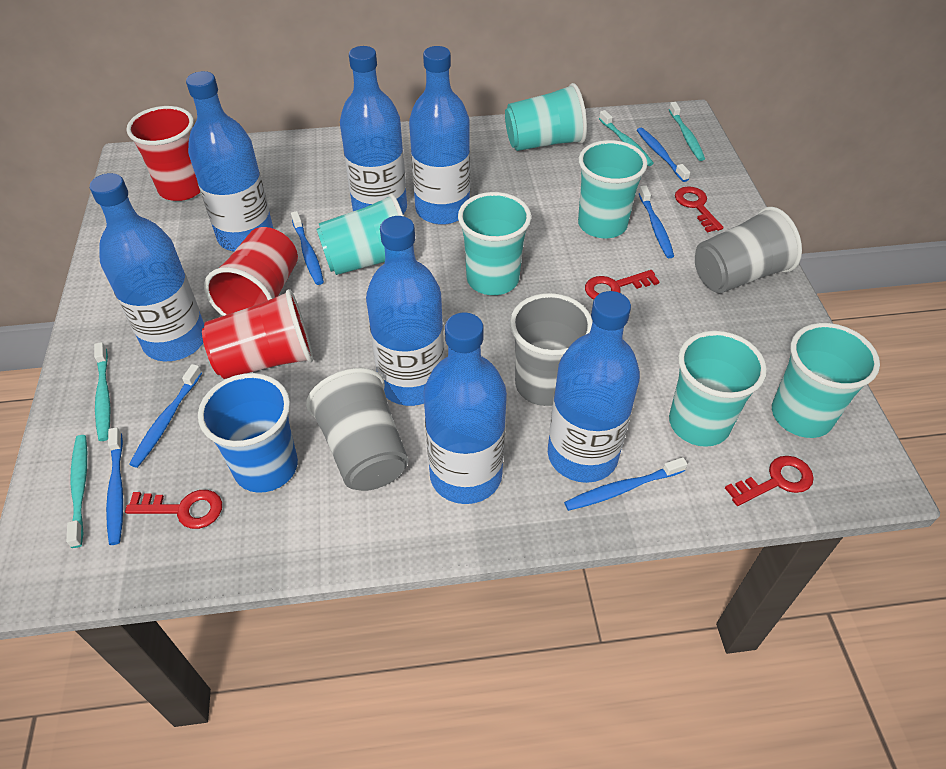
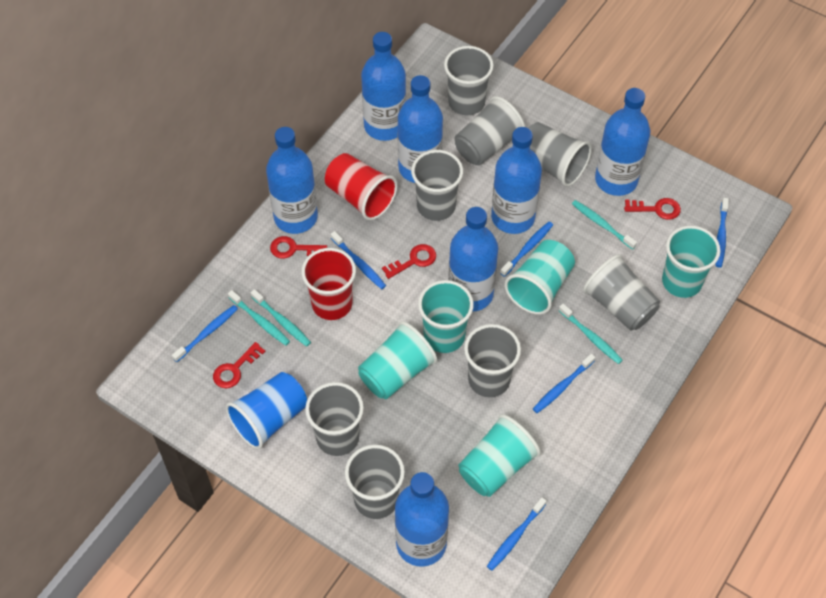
grey cup: 3 -> 8
red cup: 3 -> 2
turquoise cup: 6 -> 5

